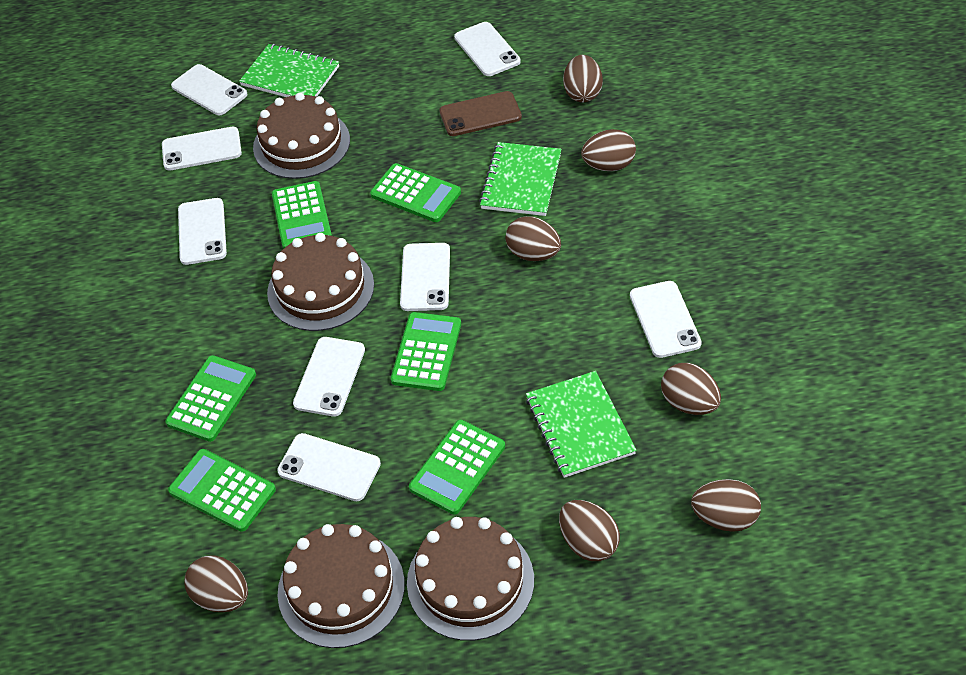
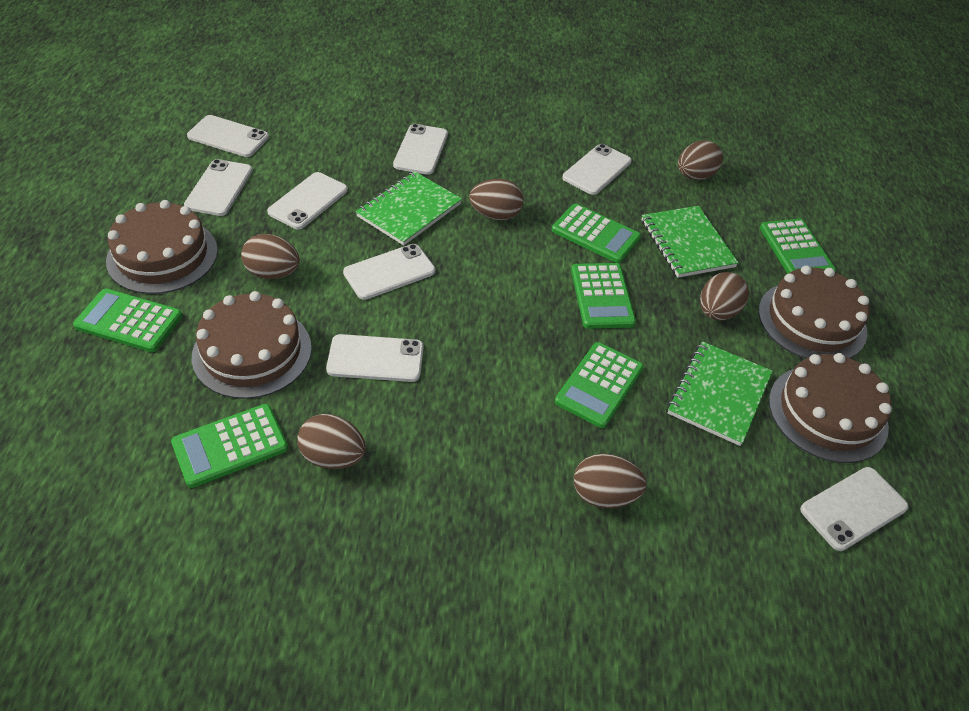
brown egg: 7 -> 6
brown phone: 1 -> 0

